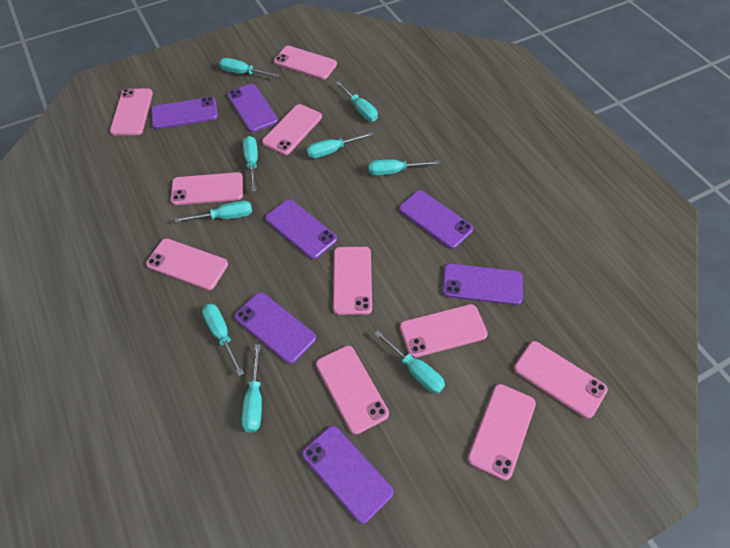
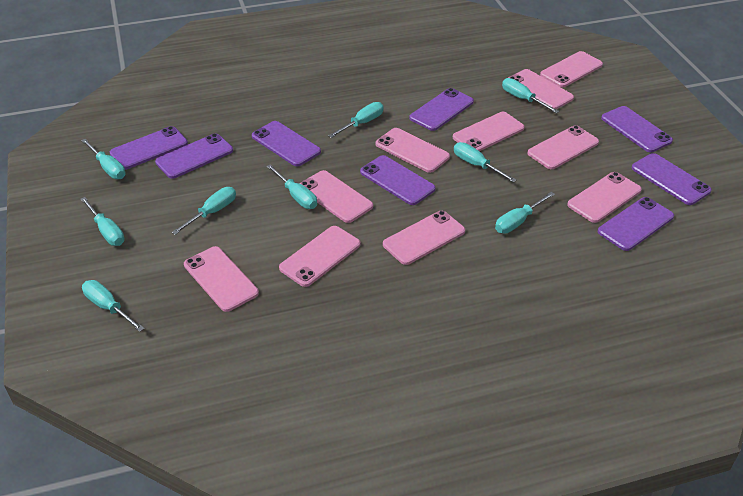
purple phone: 7 -> 8

